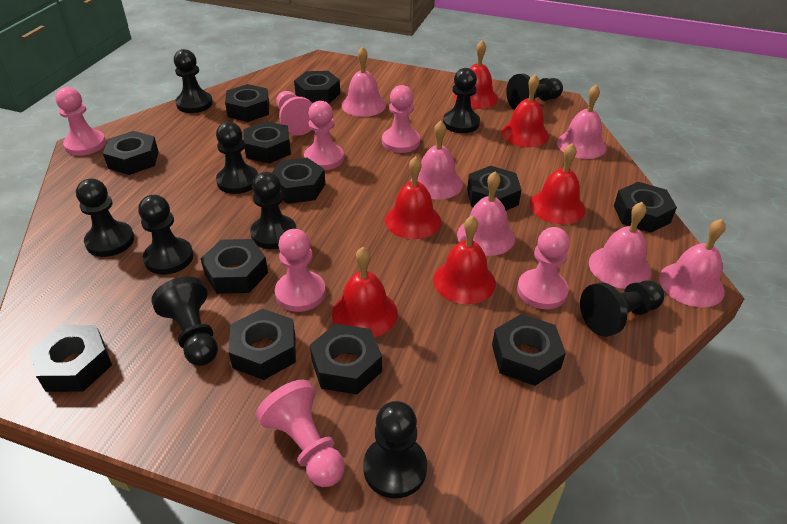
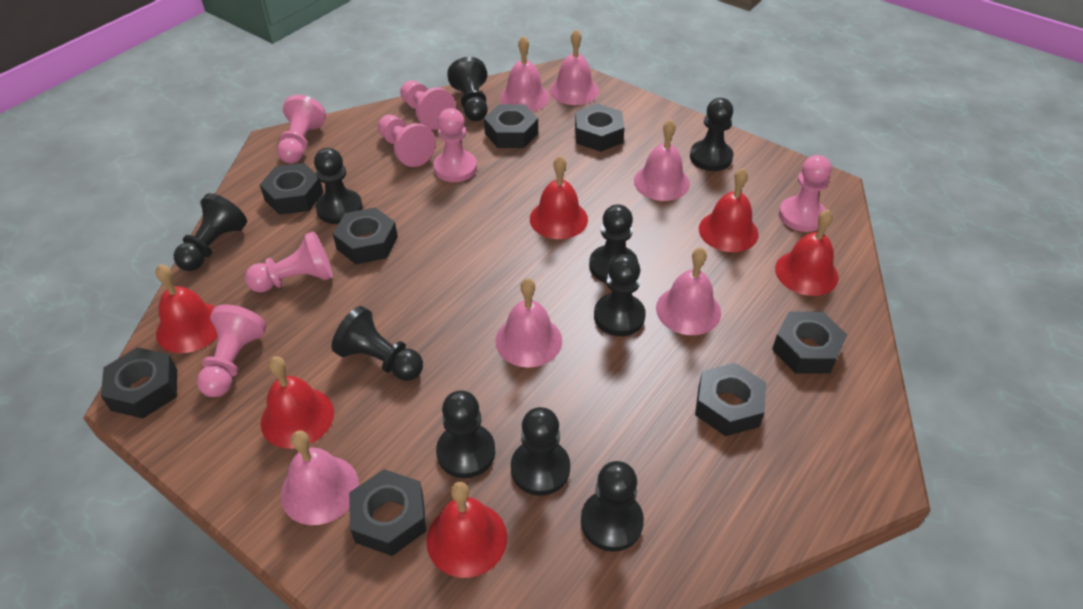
black nut: 12 -> 8

